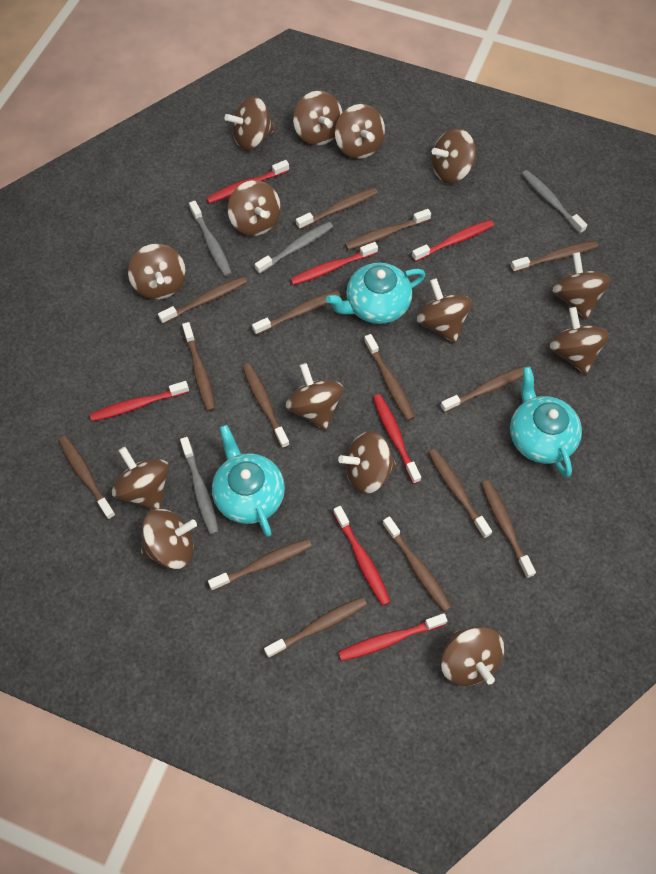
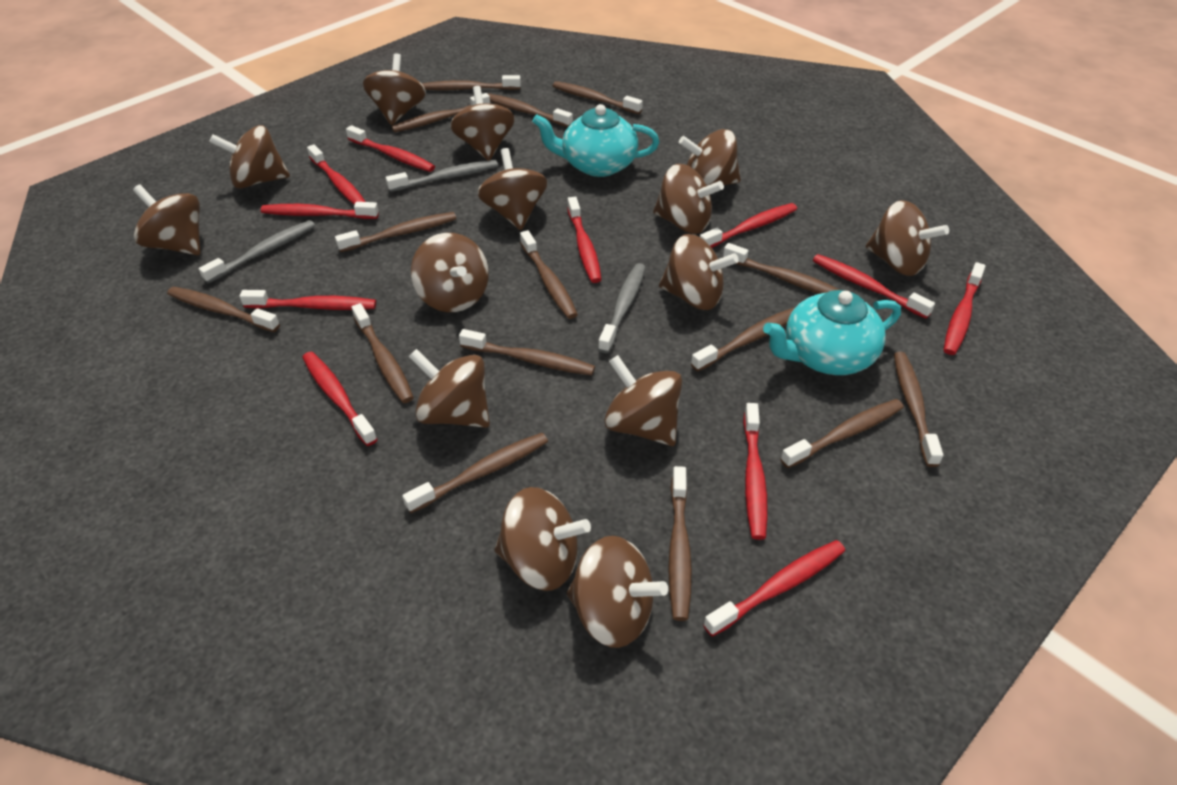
grey toothbrush: 4 -> 3
red toothbrush: 7 -> 11
turquoise teapot: 3 -> 2

